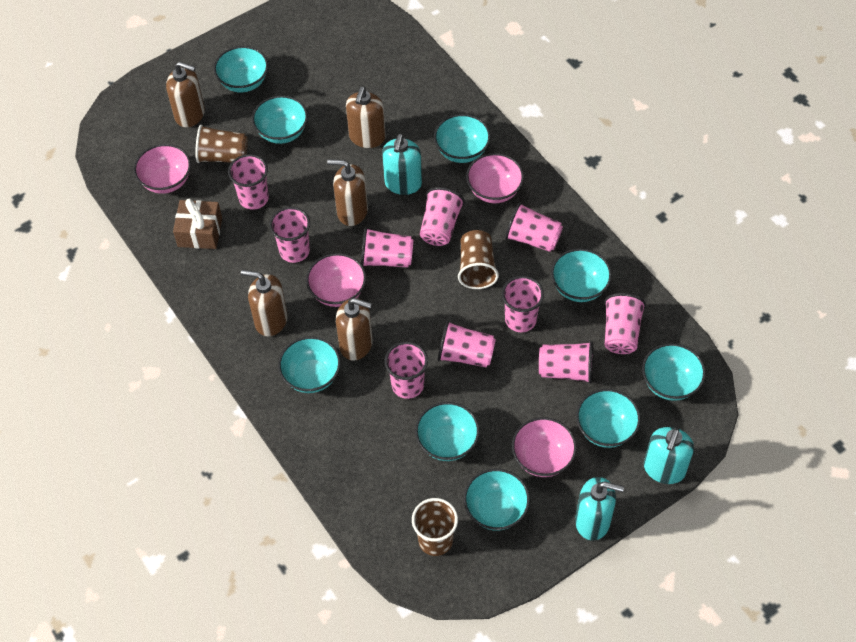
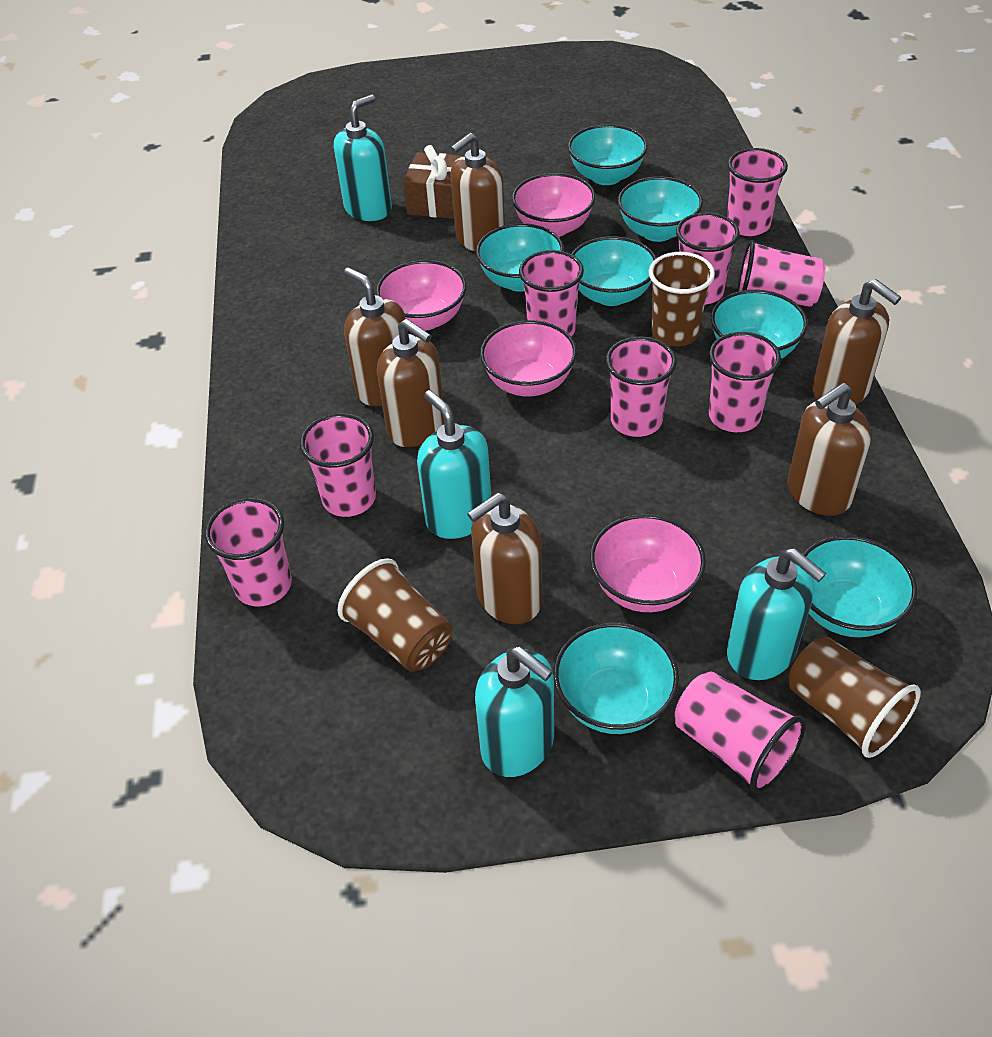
brown soap dispenser: 5 -> 6
pink cup: 10 -> 9
turquoise bowl: 9 -> 7
turquoise soap dispenser: 3 -> 4

